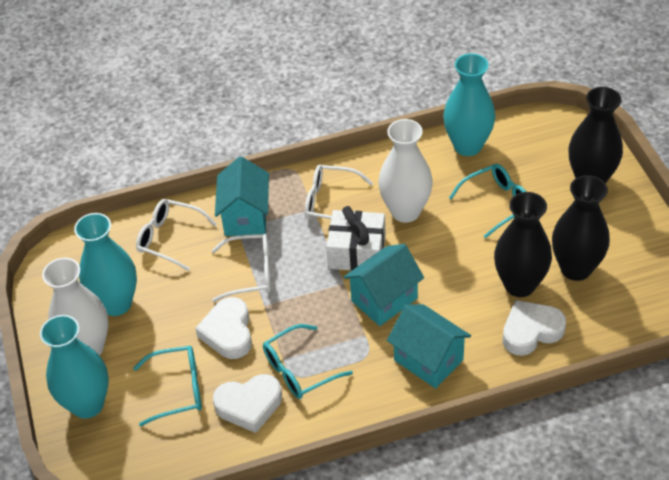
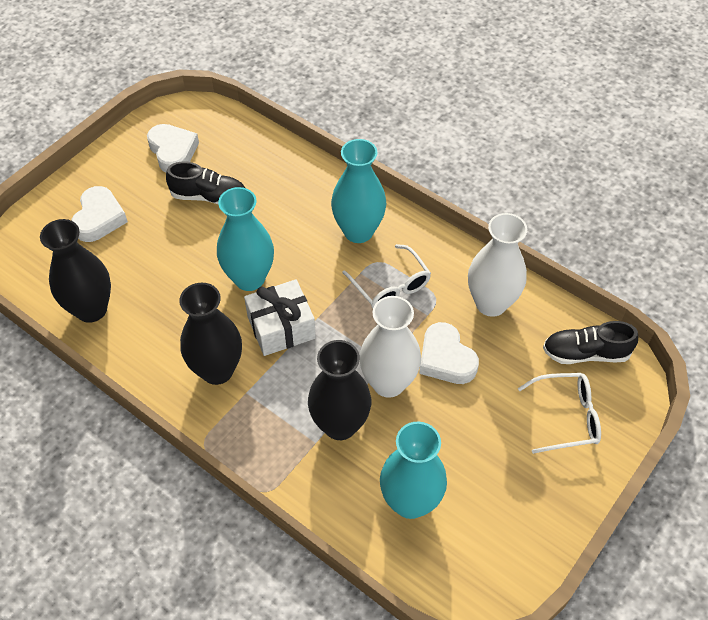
black shoe: 0 -> 2
turquoise glasses: 3 -> 0
turquoise house: 3 -> 0
white glasses: 3 -> 2

